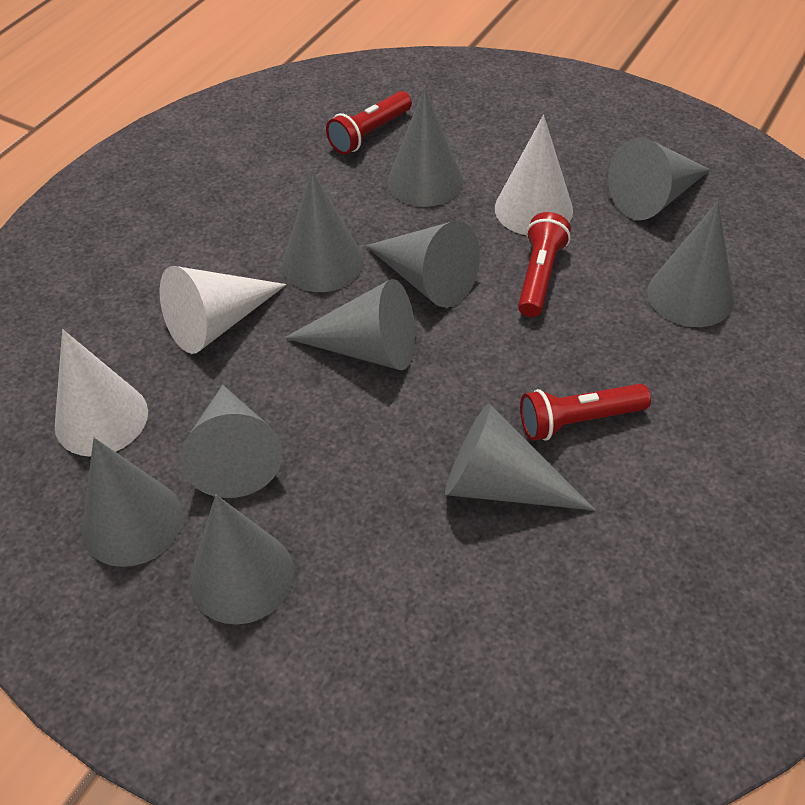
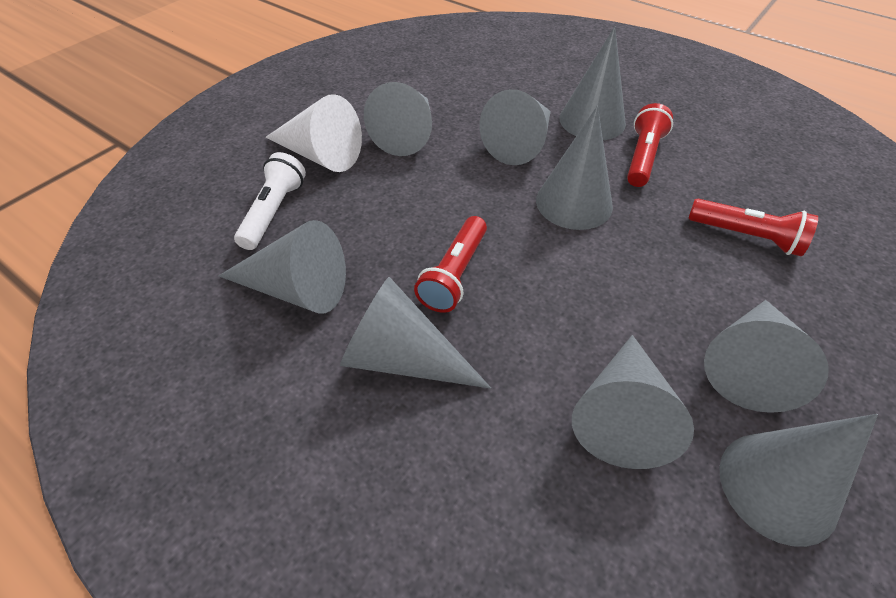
grey cone: 10 -> 9
white cone: 3 -> 1
white flashlight: 0 -> 1

